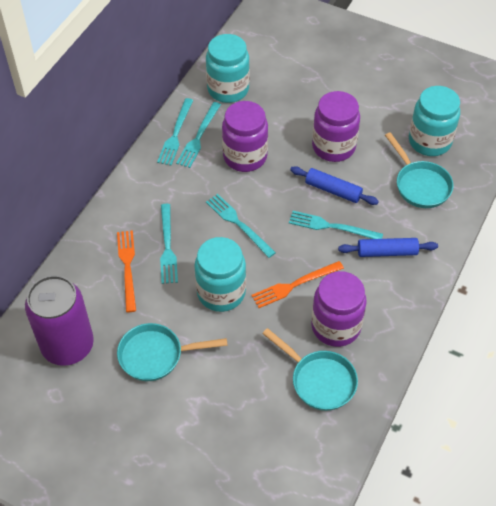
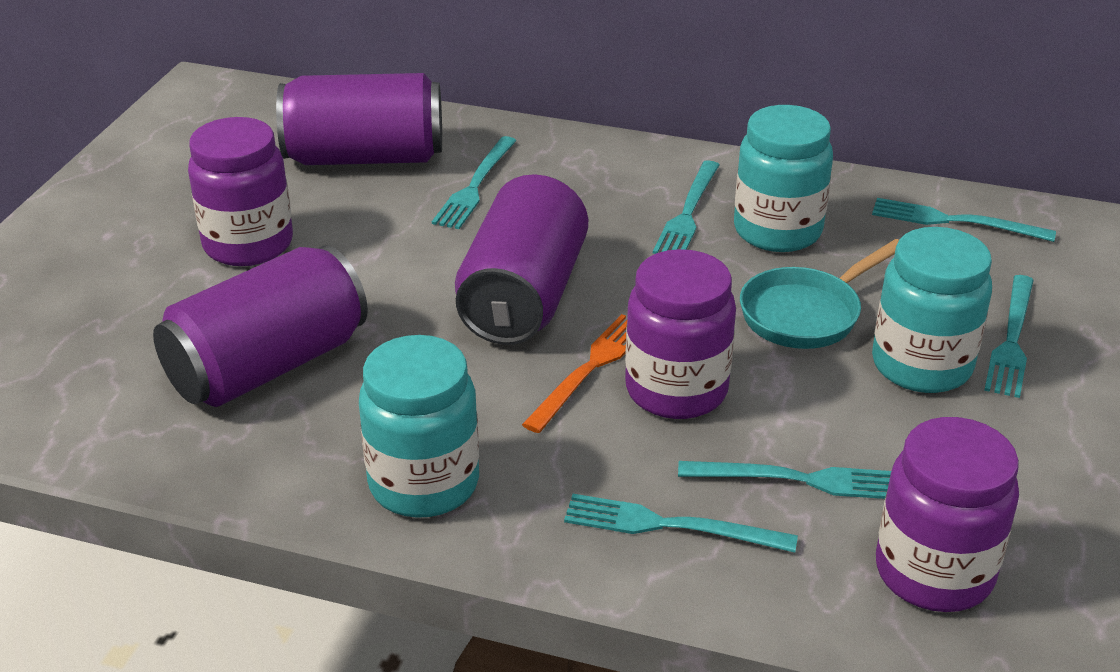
blue rolling pin: 2 -> 0
orange fork: 2 -> 1
purple can: 1 -> 3
turquoise fork: 5 -> 6
turquoise pan: 3 -> 1

